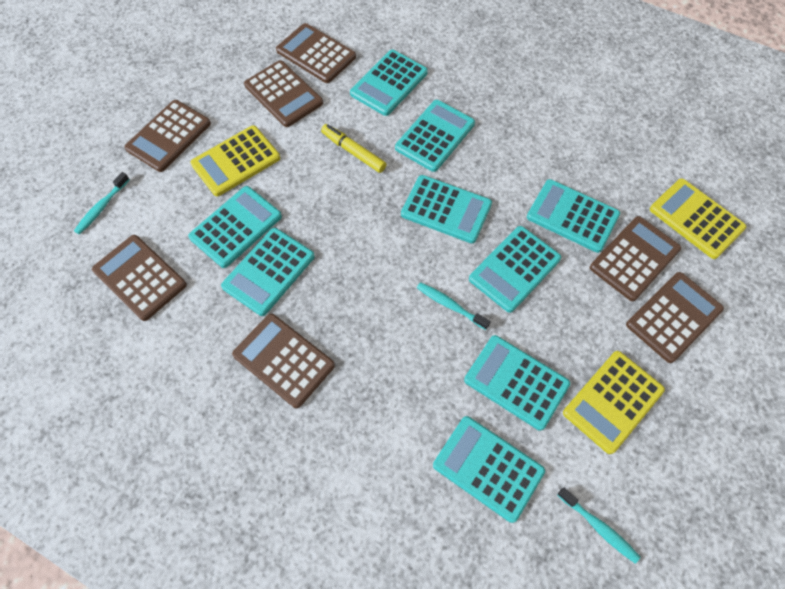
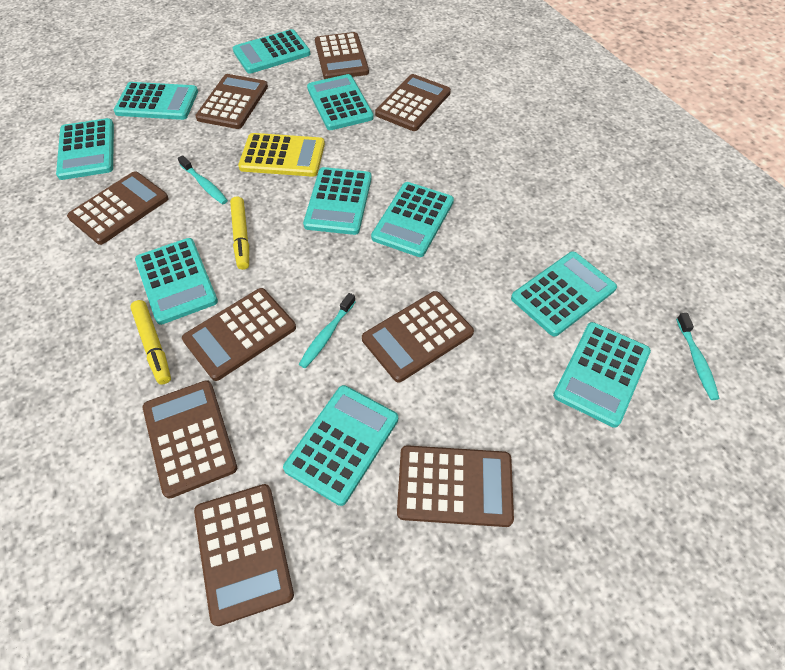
brown calculator: 7 -> 9
turquoise calculator: 9 -> 10
yellow calculator: 3 -> 1
yellow marker: 1 -> 2

